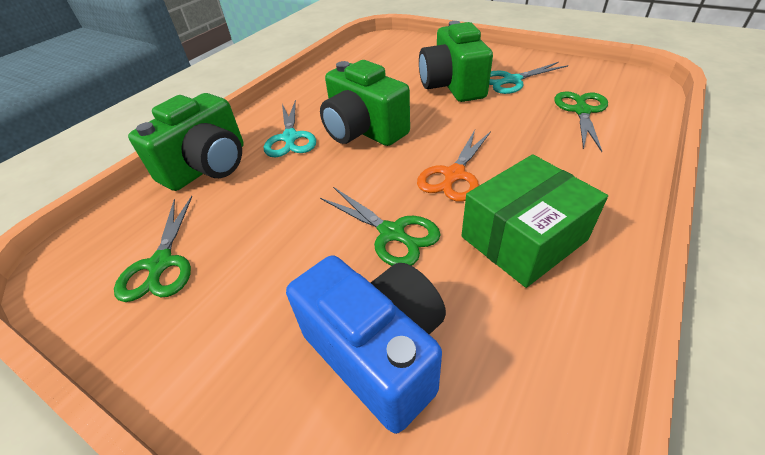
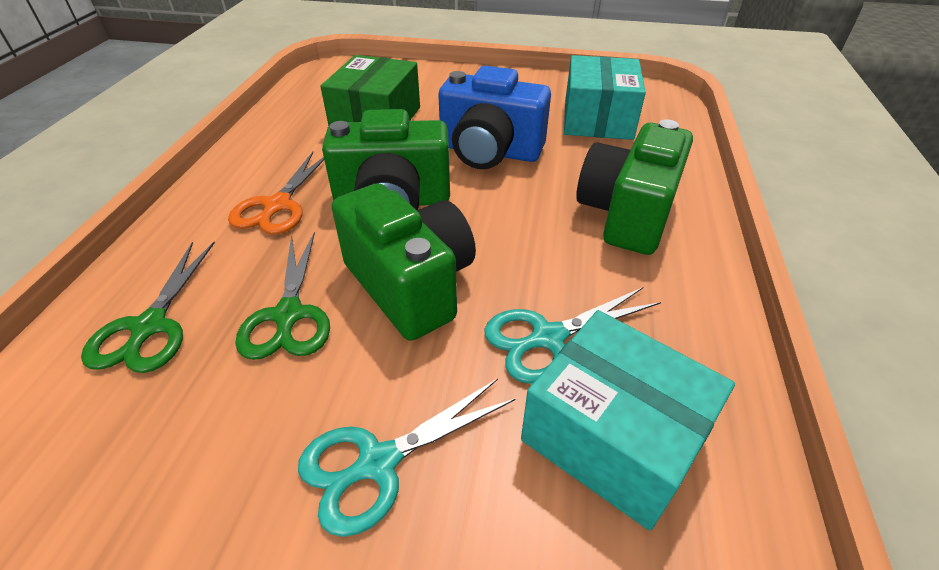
green scissors: 3 -> 2
turquoise box: 0 -> 2

